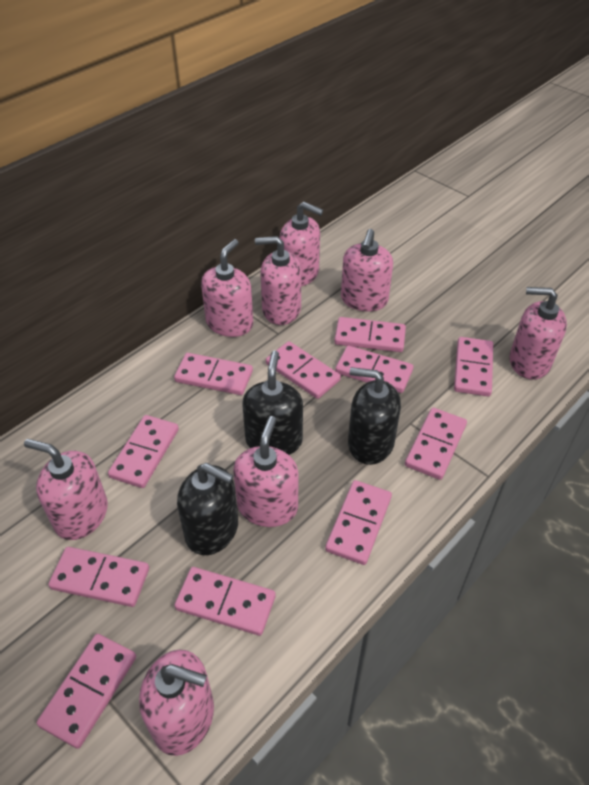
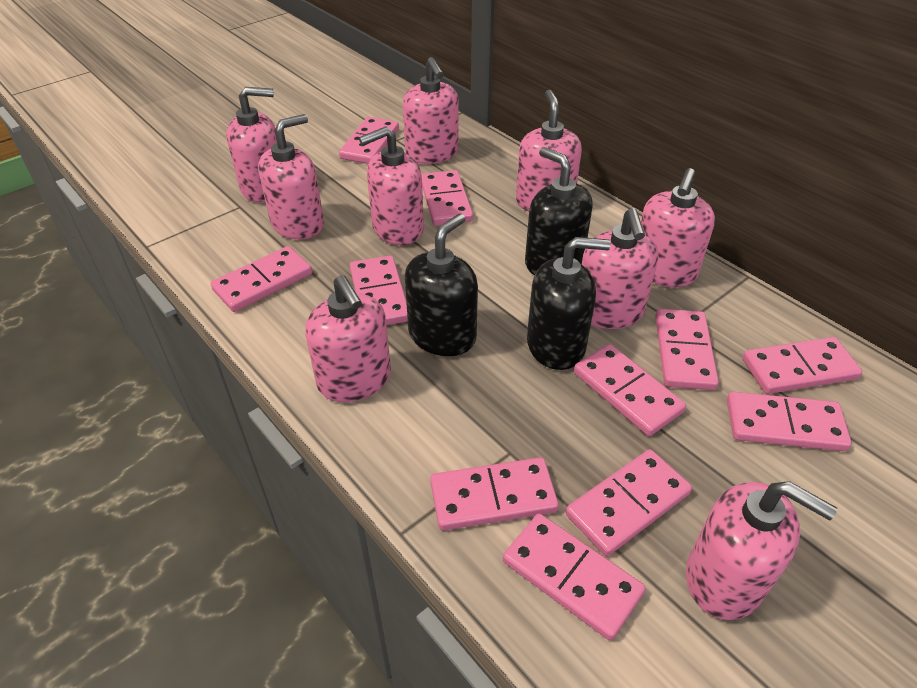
pink soap dispenser: 8 -> 9

